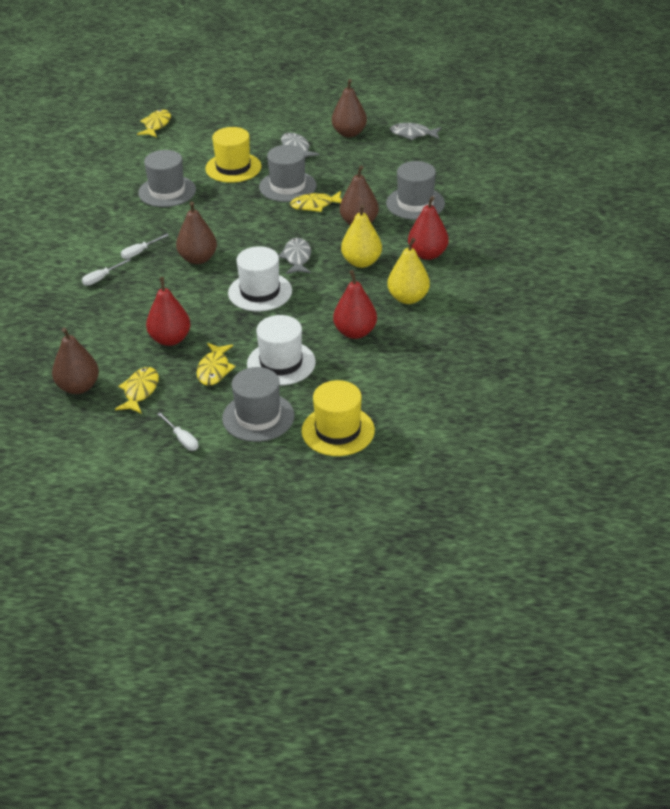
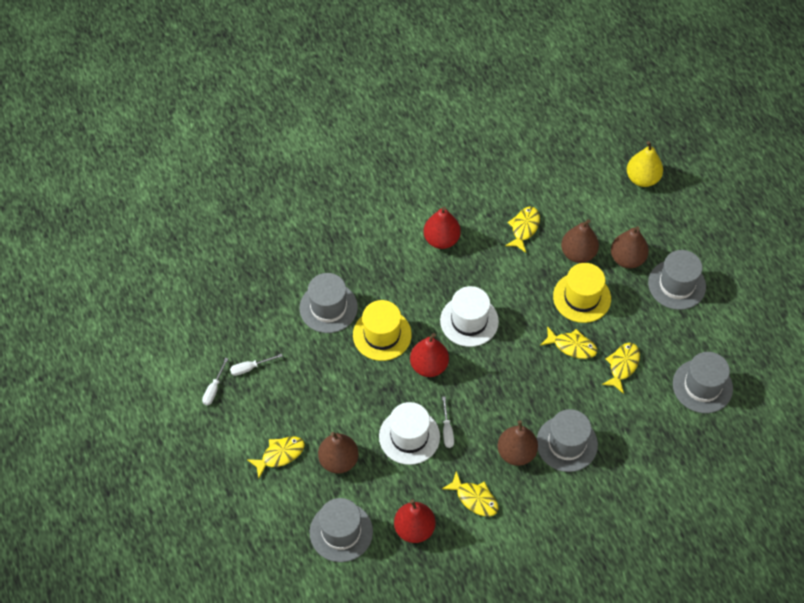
grey fish: 3 -> 0
grey hat: 4 -> 5
yellow fish: 4 -> 5
yellow pear: 2 -> 1

